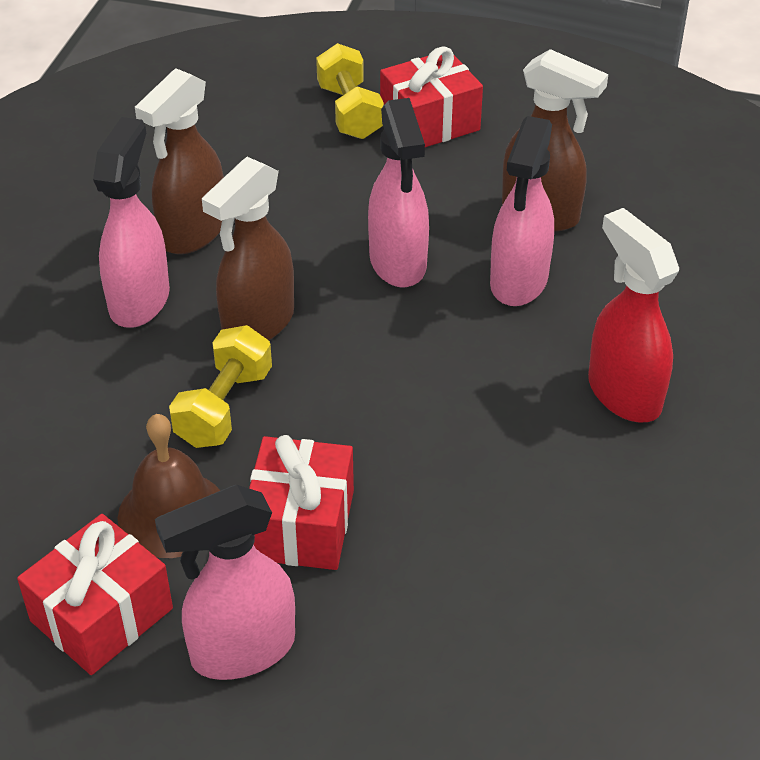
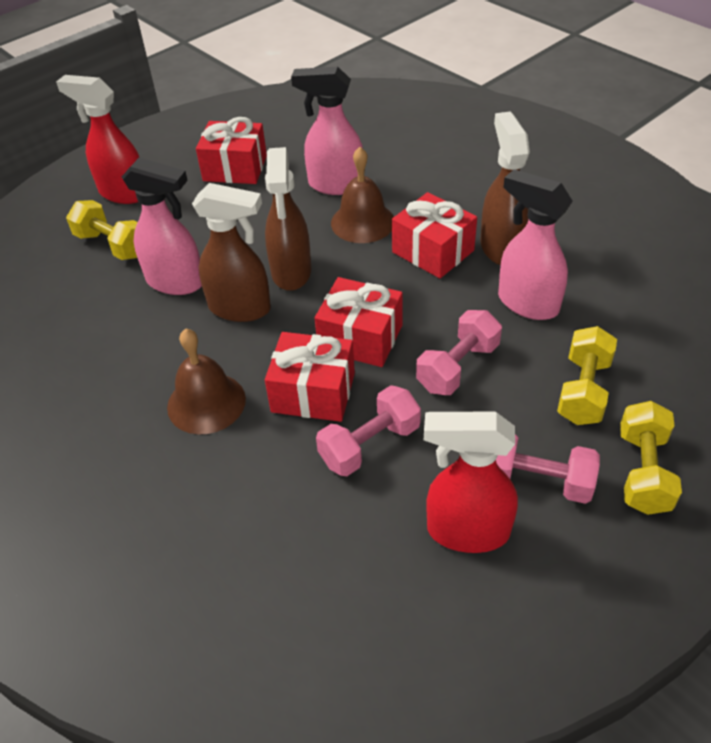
brown bell: 1 -> 2
pink dumbbell: 0 -> 3
pink spray bottle: 4 -> 3
red gift: 3 -> 4
red spray bottle: 1 -> 2
yellow dumbbell: 2 -> 3

